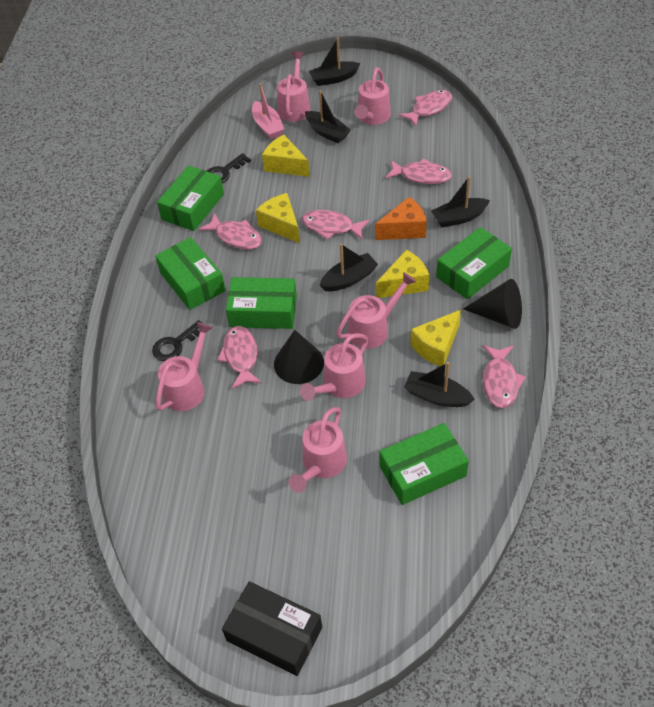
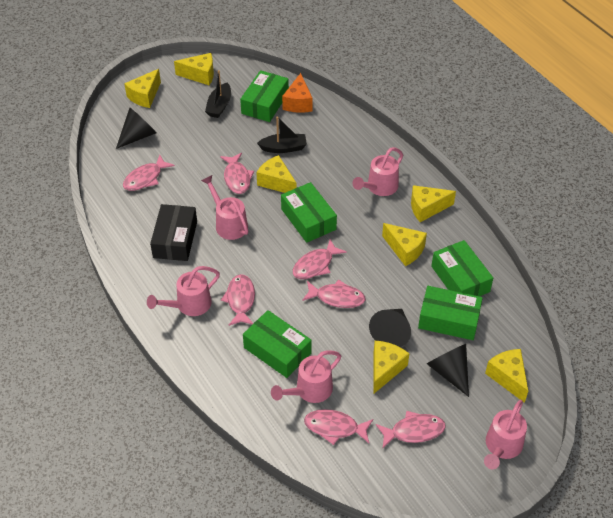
black boat: 5 -> 2
black cone: 2 -> 3
black key: 2 -> 0
pink boat: 1 -> 0
pink fish: 6 -> 7
pink watering can: 6 -> 5
yellow cheese: 4 -> 7

